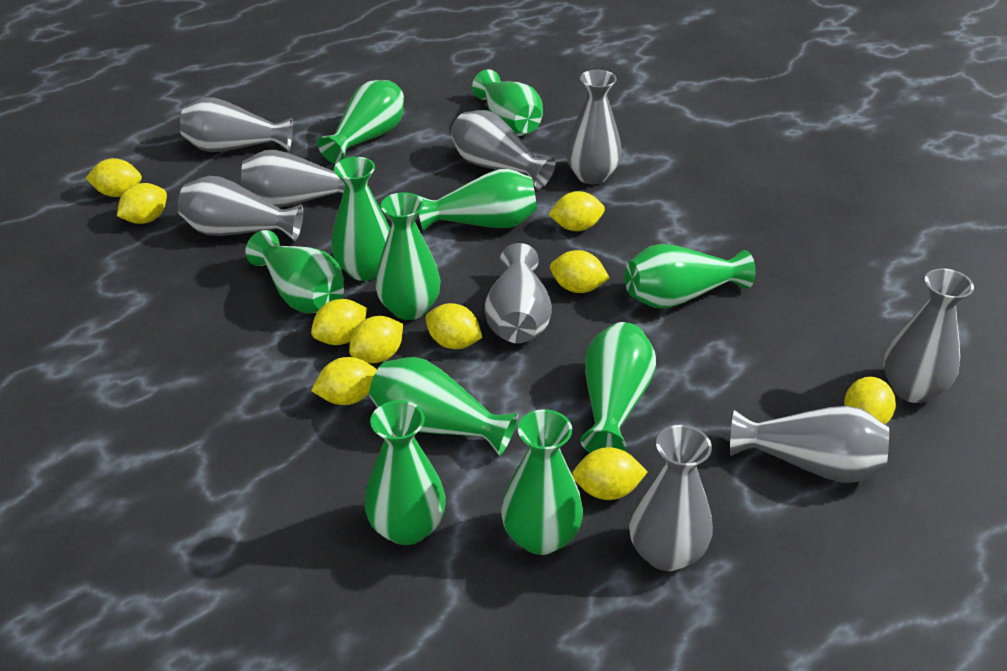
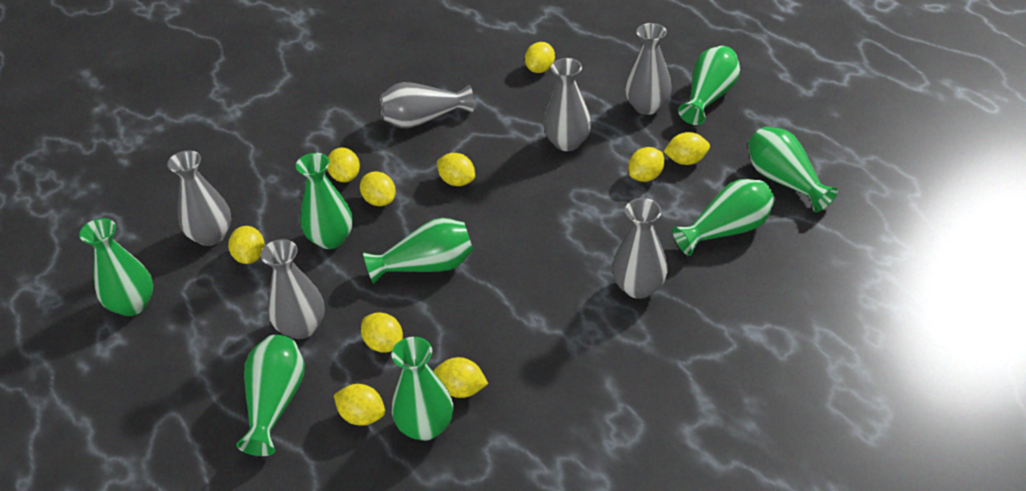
green vase: 11 -> 8
grey vase: 9 -> 6

